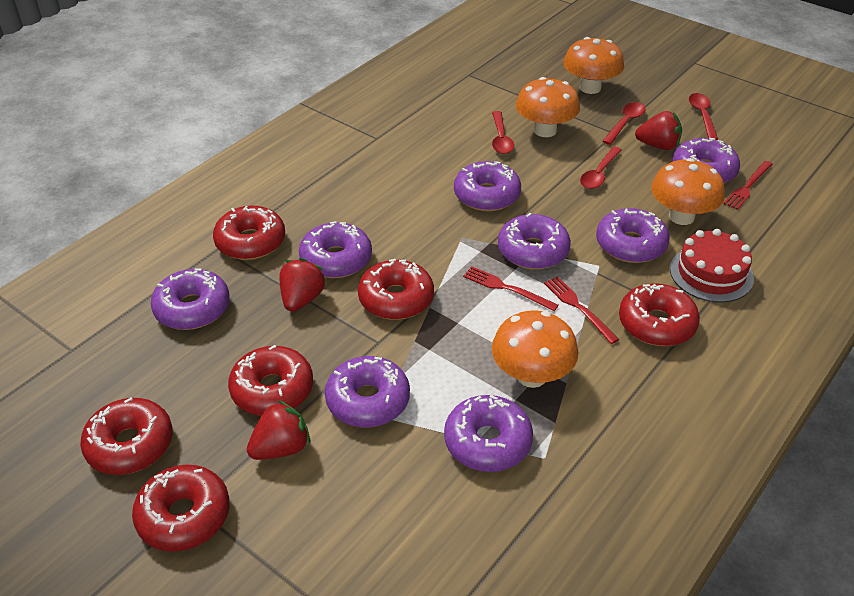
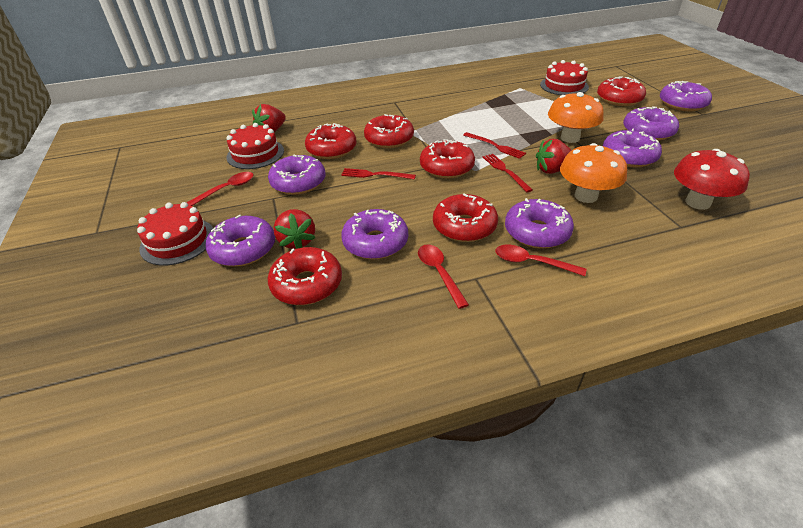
orange mushroom: 4 -> 2
purple donut: 8 -> 7
red cake: 1 -> 3
red mushroom: 0 -> 1
red spoon: 4 -> 3

